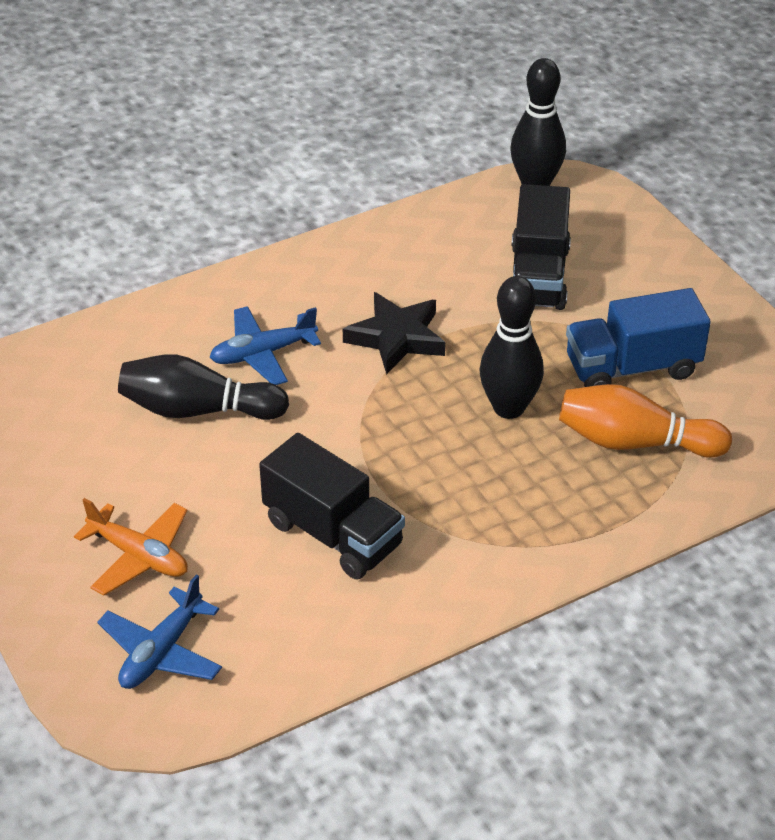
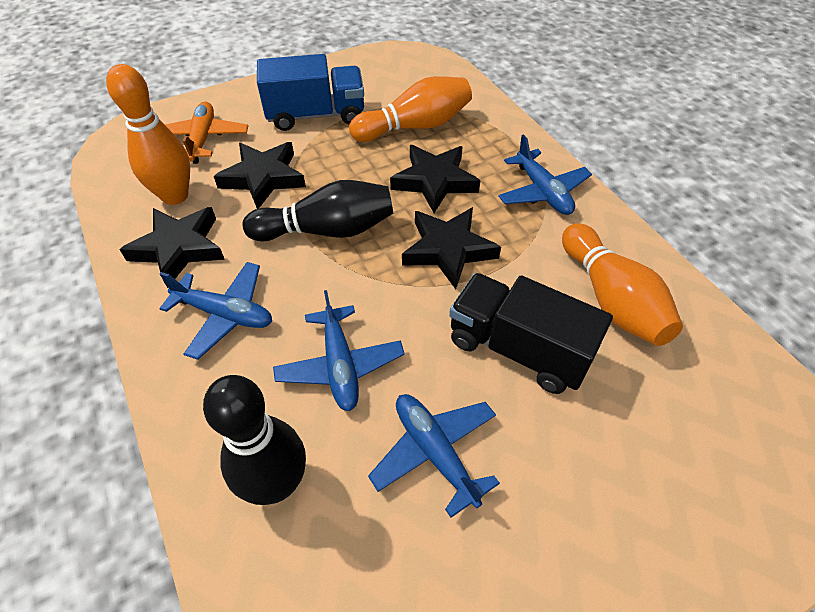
black bowling pin: 3 -> 2
black star: 1 -> 4
black truck: 2 -> 1
blue plane: 2 -> 4
orange bowling pin: 1 -> 3

